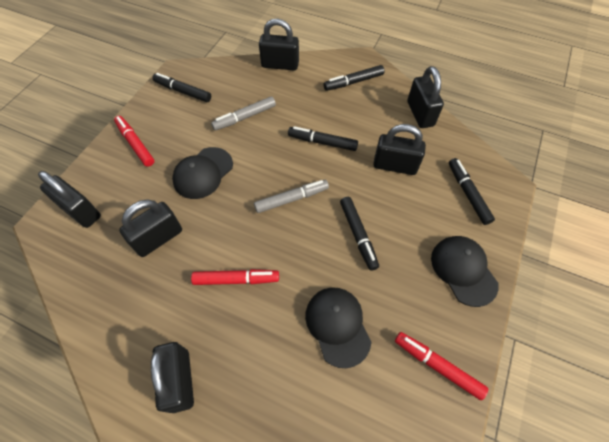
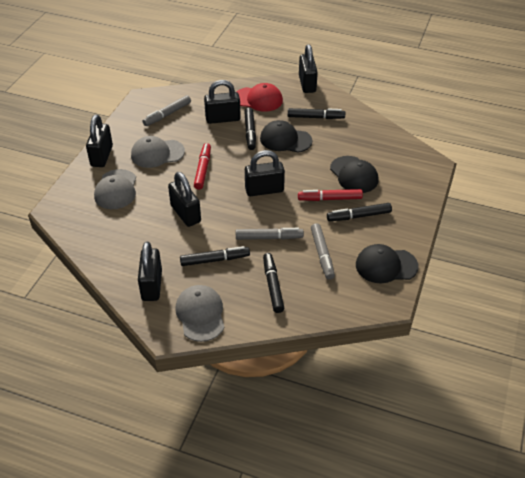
grey cap: 0 -> 3
grey marker: 2 -> 3
red cap: 0 -> 1
red marker: 3 -> 2

